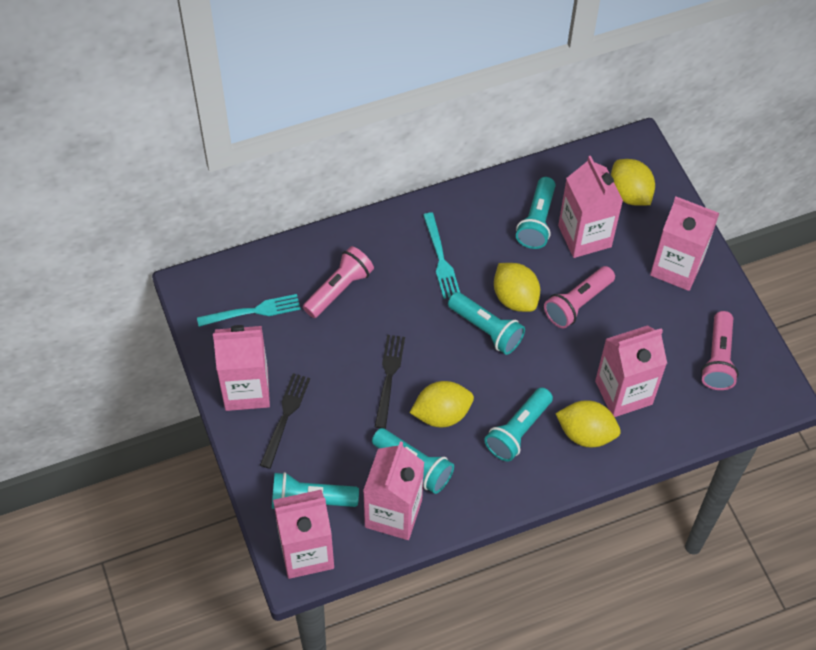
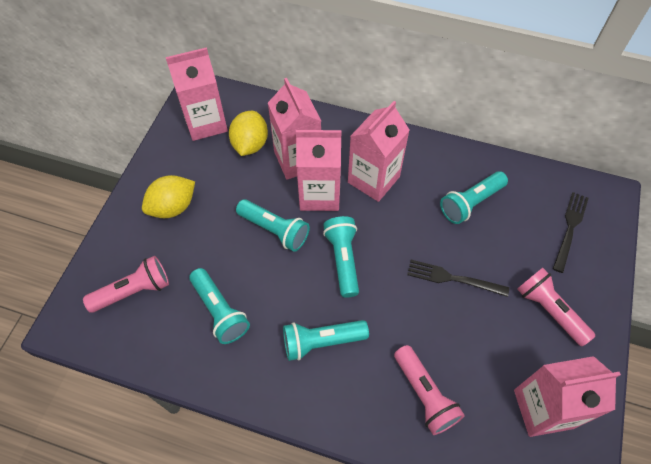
pink carton: 6 -> 5
turquoise fork: 2 -> 0
yellow lemon: 4 -> 2

